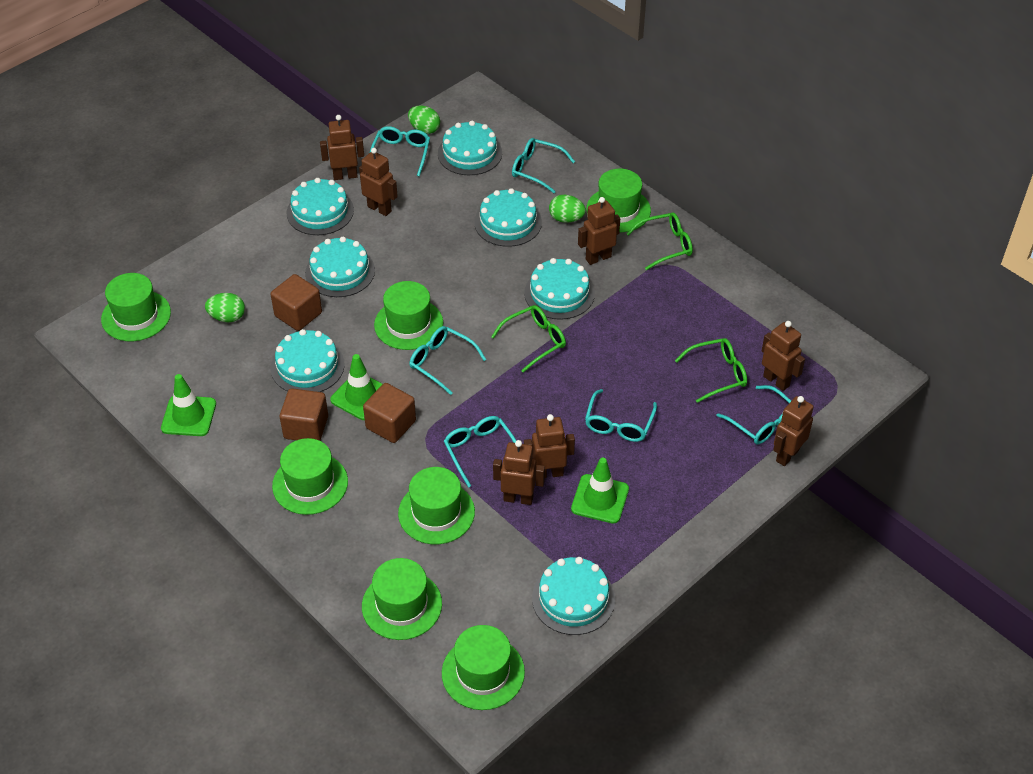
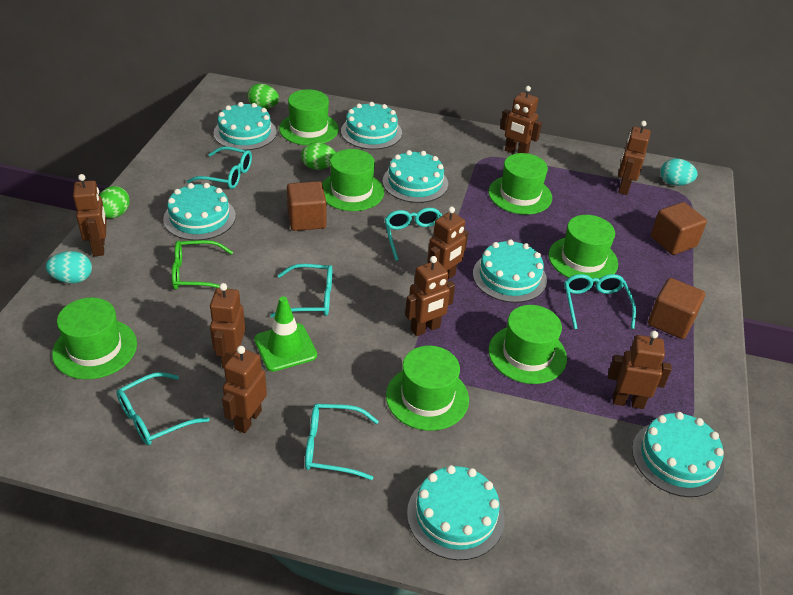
brown robot: 7 -> 8
green glasses: 3 -> 1
green traffic cone: 3 -> 1
turquoise egg: 0 -> 2

